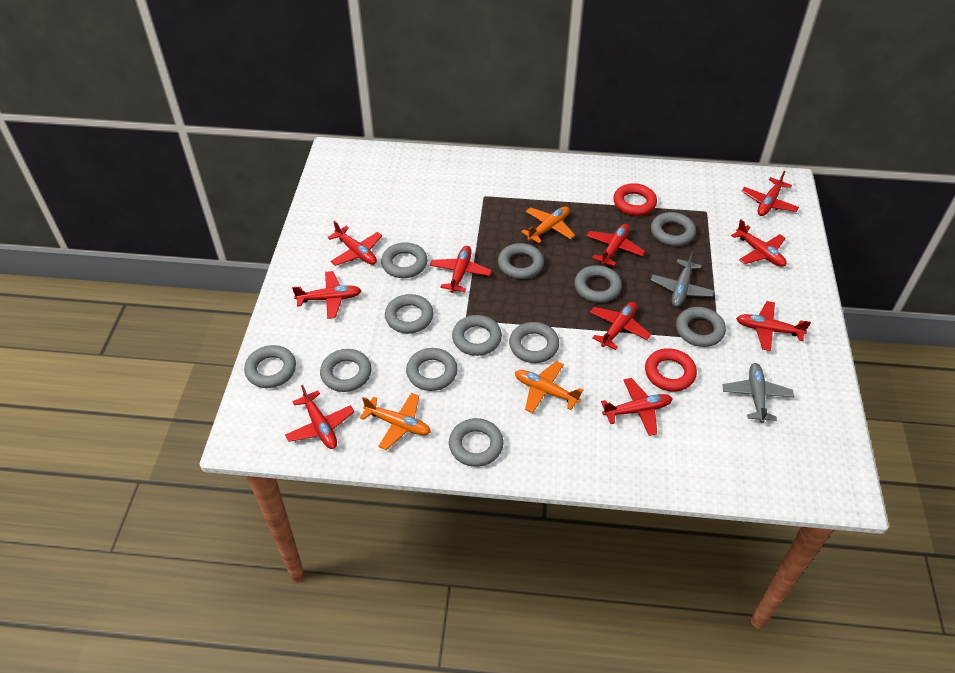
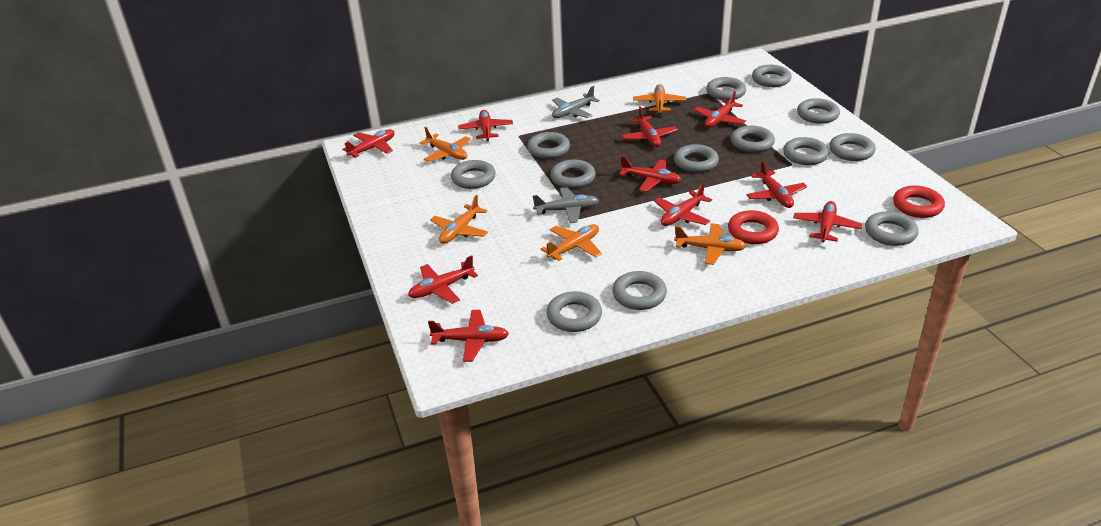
grey ring: 12 -> 13
orange plane: 3 -> 5

